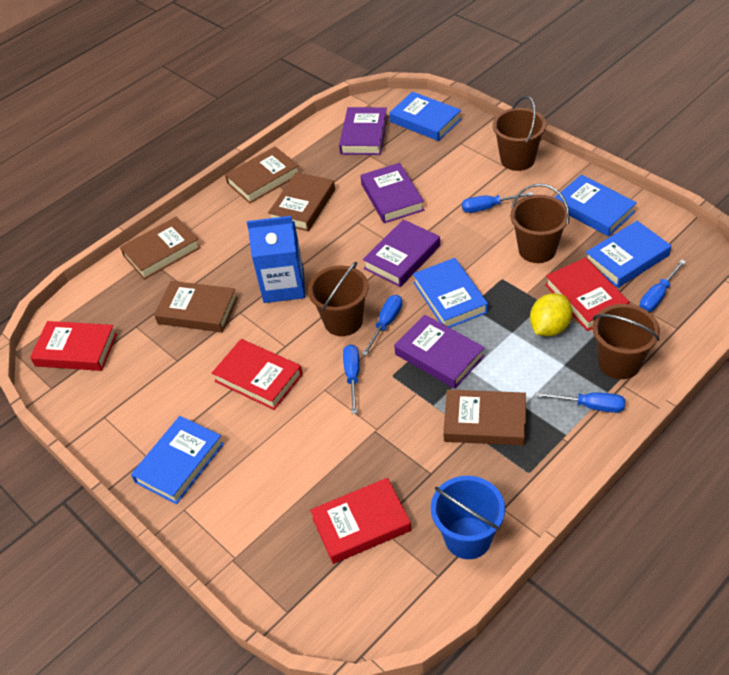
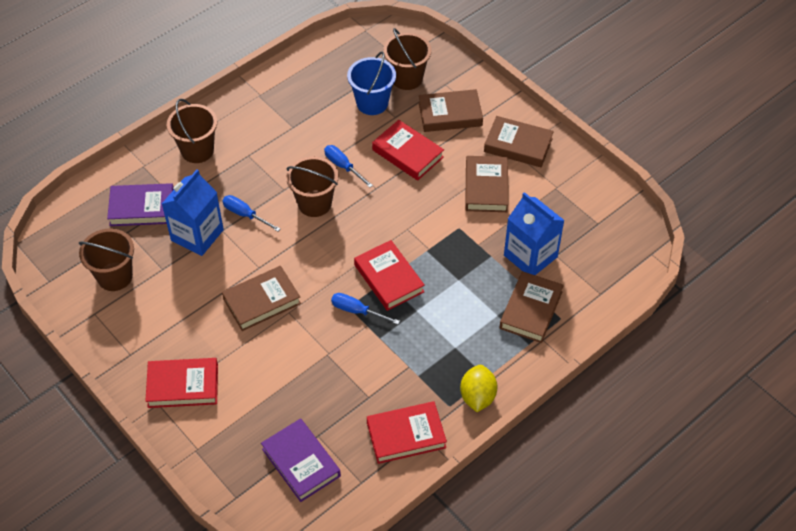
blue book: 5 -> 0
blue carton: 1 -> 2
blue screwdriver: 5 -> 3
purple book: 4 -> 2

